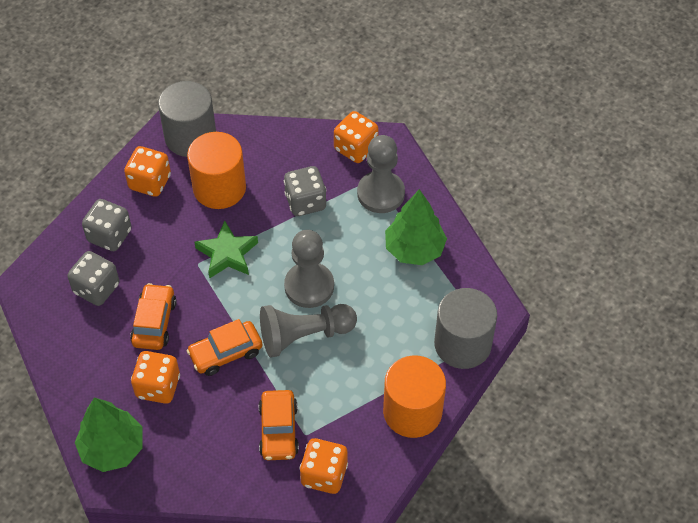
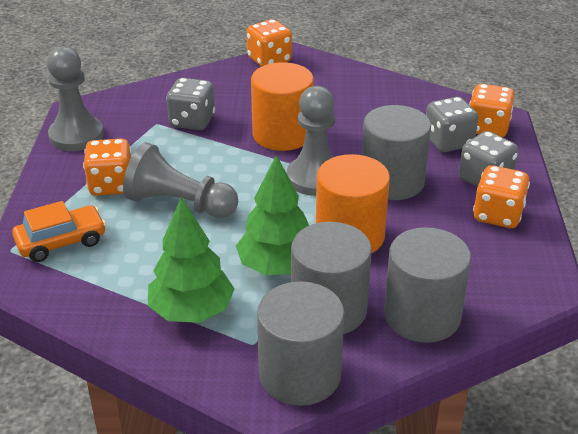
green star: 1 -> 0
grey cylinder: 2 -> 4
orange car: 3 -> 1

